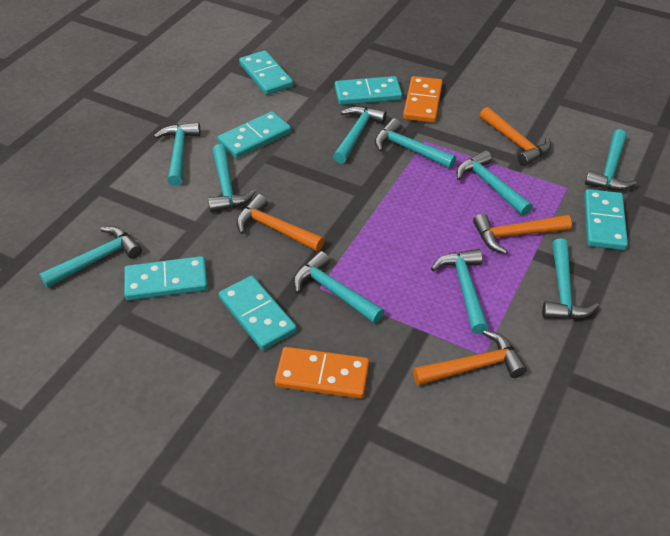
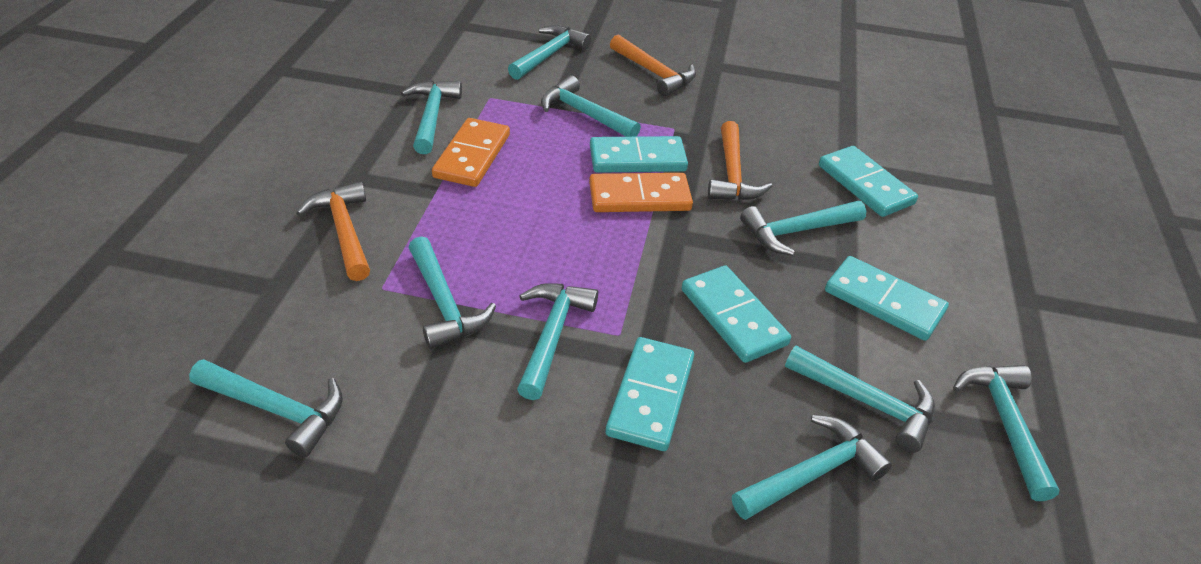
orange hammer: 4 -> 3
turquoise domino: 6 -> 5

